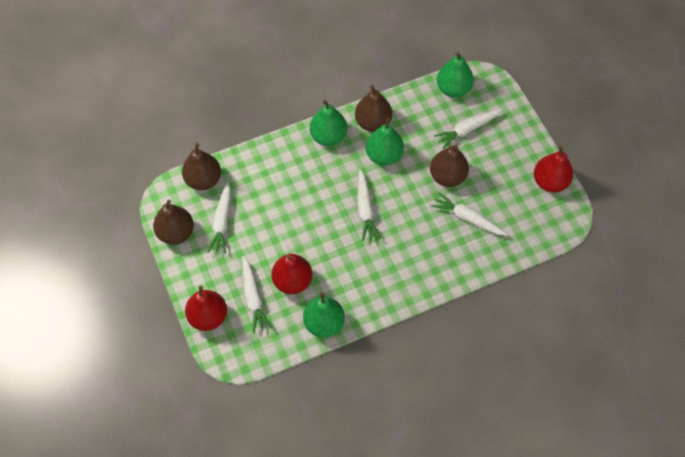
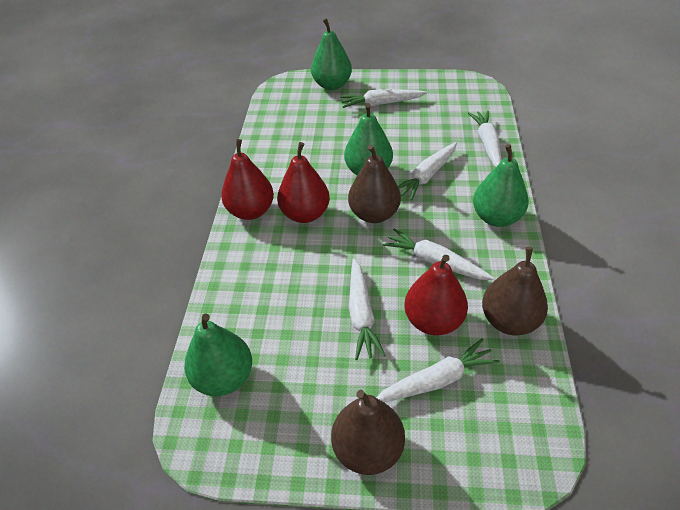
brown pear: 4 -> 3
white carrot: 5 -> 6

